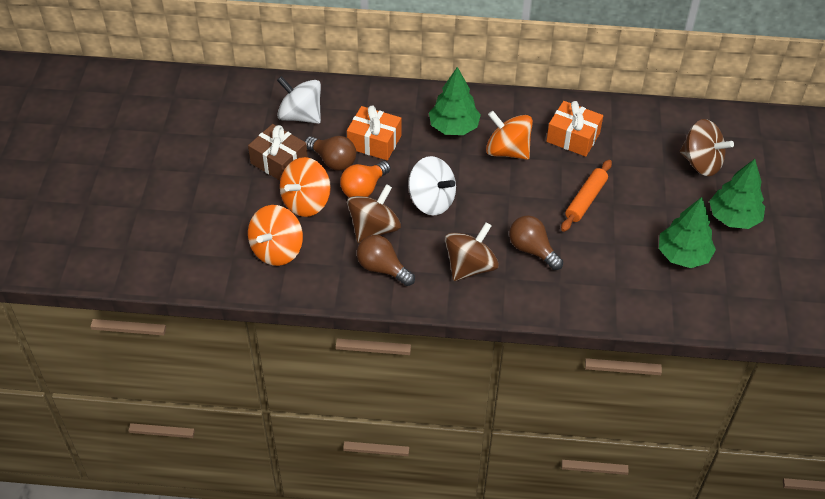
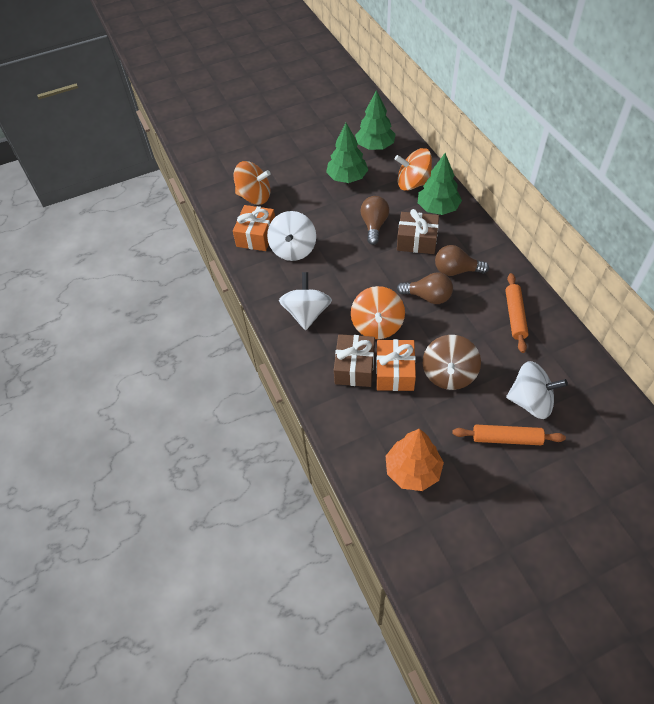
brown gift: 1 -> 2
brown spinning top: 3 -> 1
orange light bulb: 1 -> 0
orange rolling pin: 1 -> 2
orange tree: 0 -> 1
white spinning top: 2 -> 3

